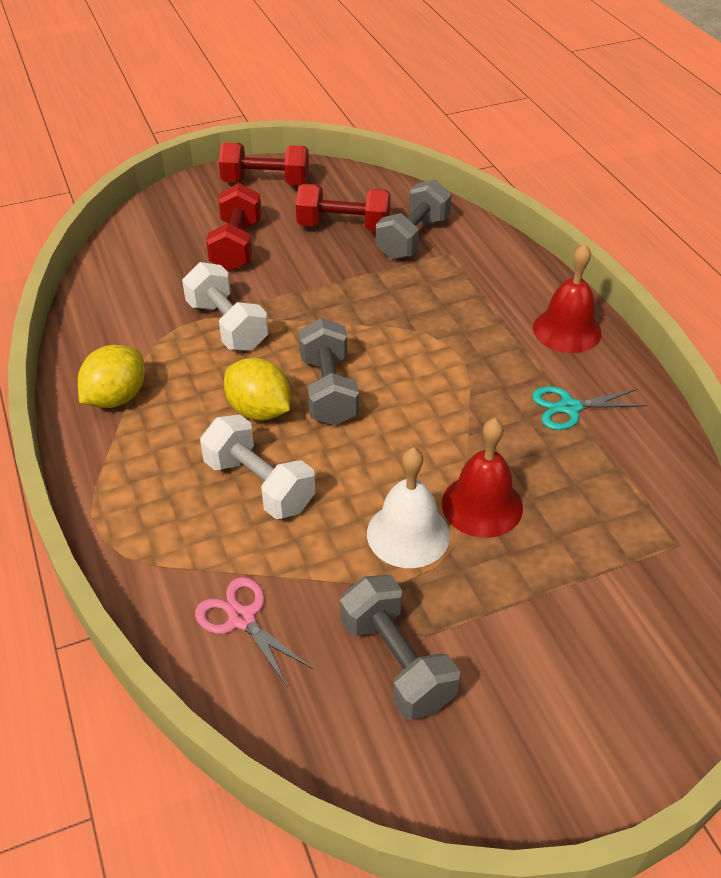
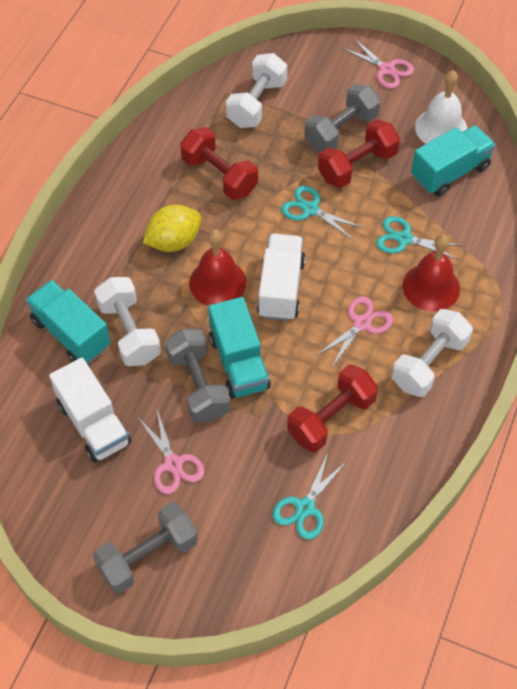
pink scissors: 1 -> 3
turquoise scissors: 1 -> 3
turquoise truck: 0 -> 3
white dumbbell: 2 -> 3
white truck: 0 -> 2
yellow lemon: 2 -> 1

